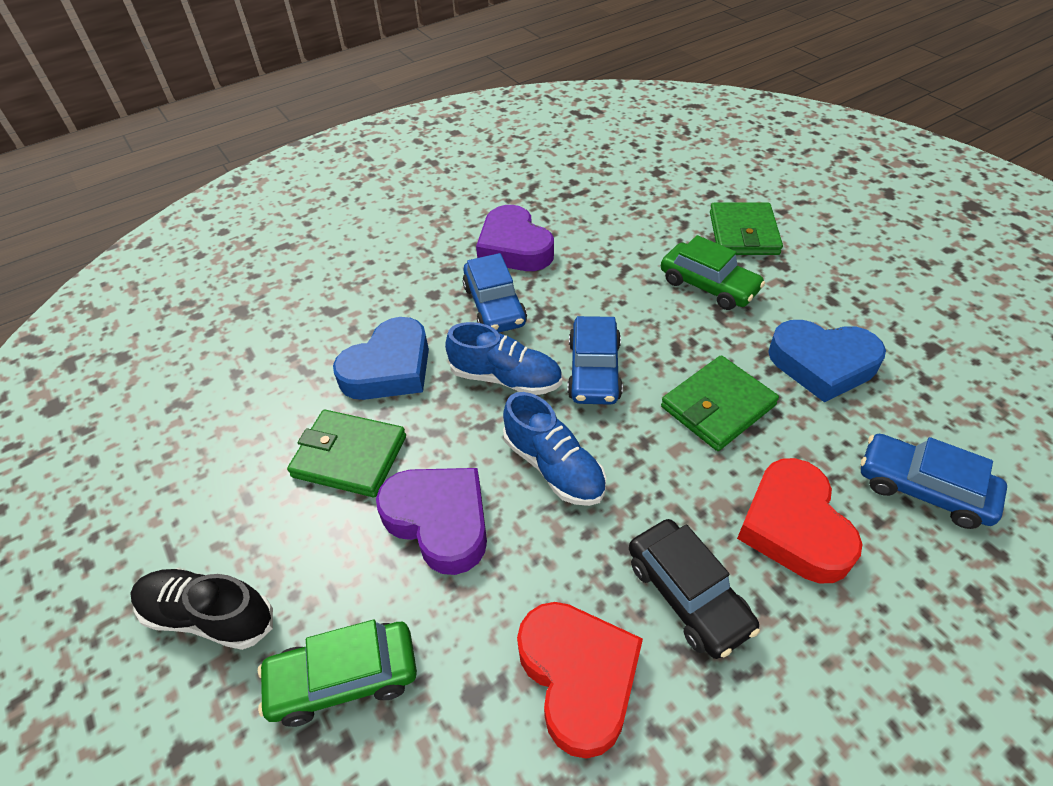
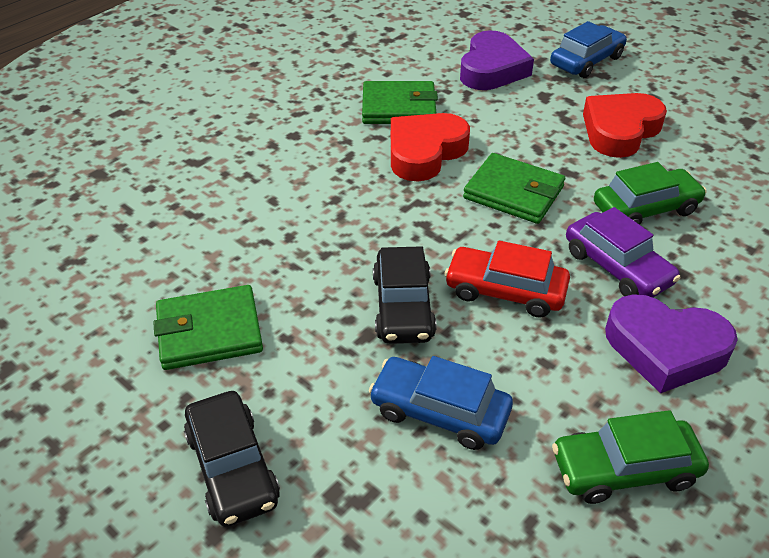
black car: 1 -> 2
black shoe: 1 -> 0
blue car: 3 -> 2
blue heart: 2 -> 0
blue shoe: 2 -> 0
purple car: 0 -> 1
red car: 0 -> 1

